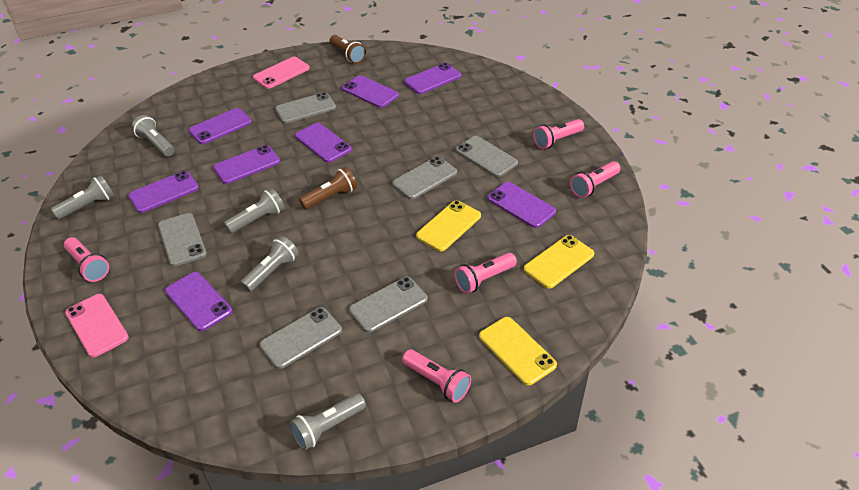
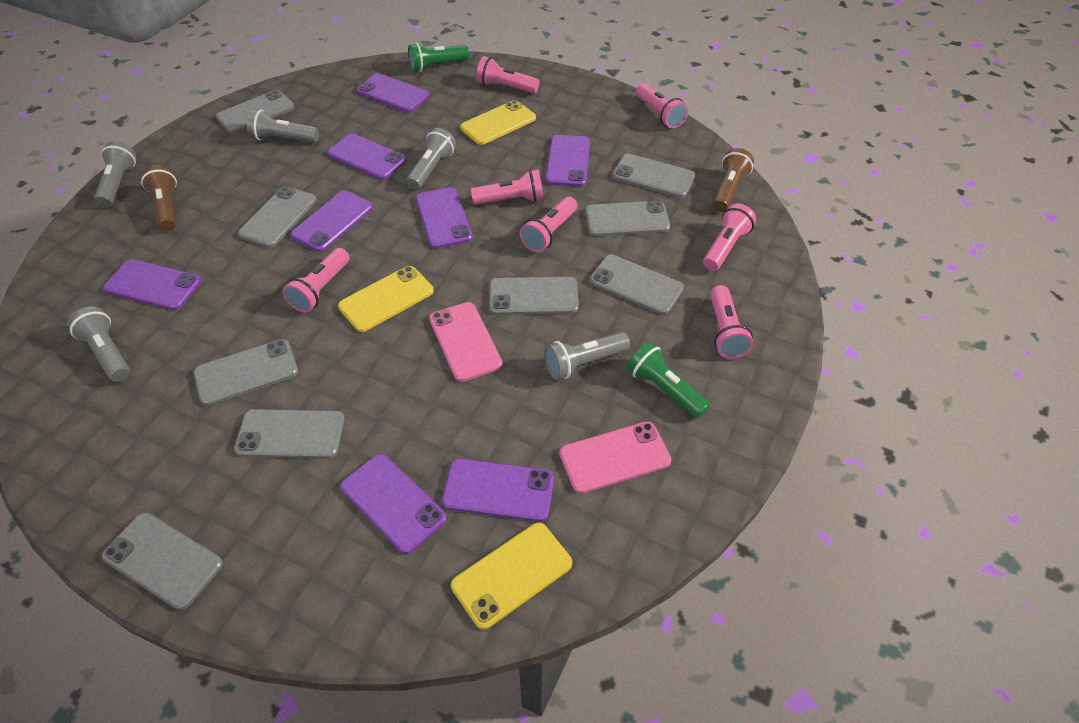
green flashlight: 0 -> 2
grey phone: 6 -> 9
pink flashlight: 5 -> 7

